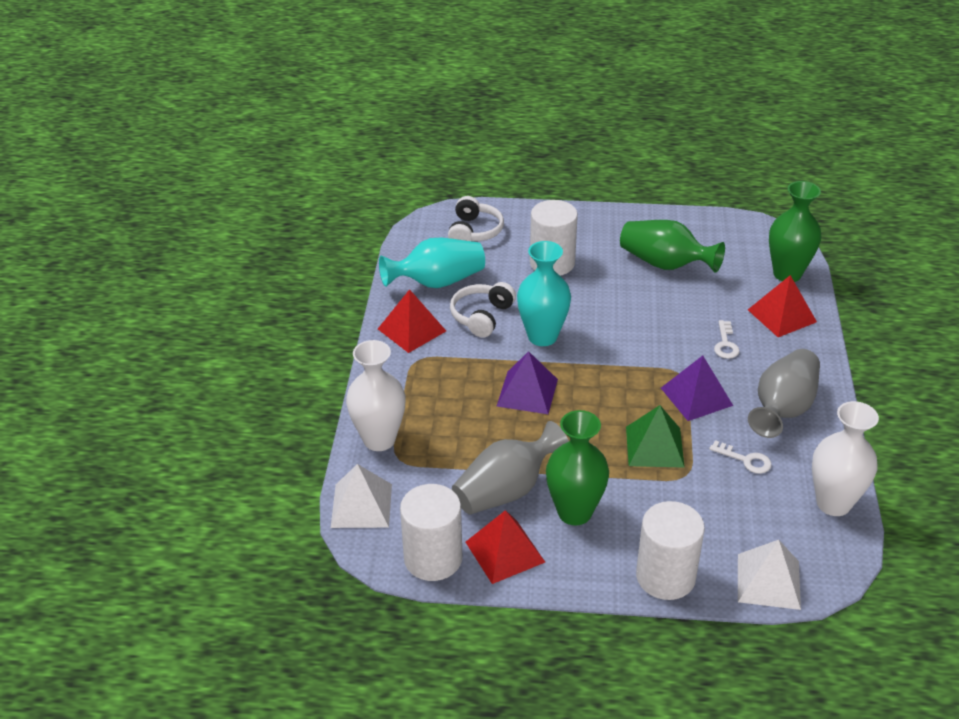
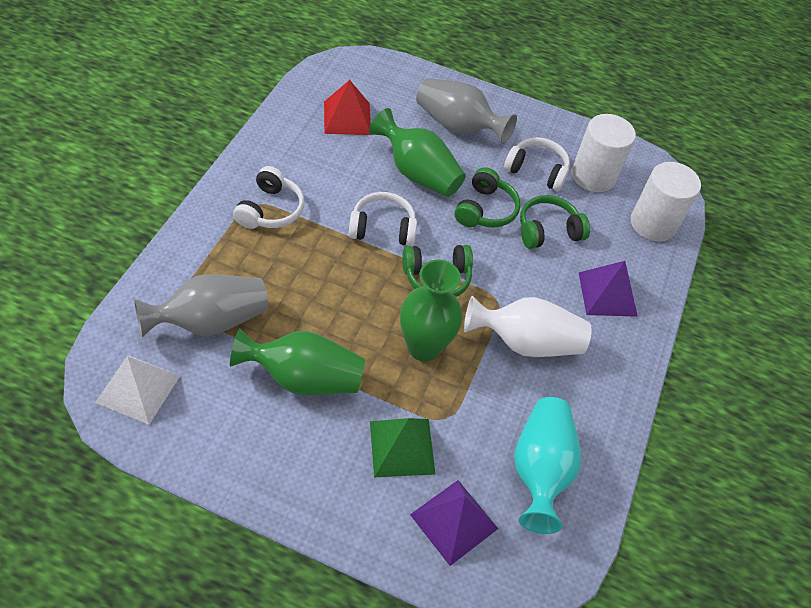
green headphones: 0 -> 3
red pyramid: 3 -> 1
turquoise vase: 2 -> 1
white cylinder: 3 -> 2
white headphones: 2 -> 3
white key: 2 -> 0
white pyramid: 2 -> 1
white vase: 2 -> 1

